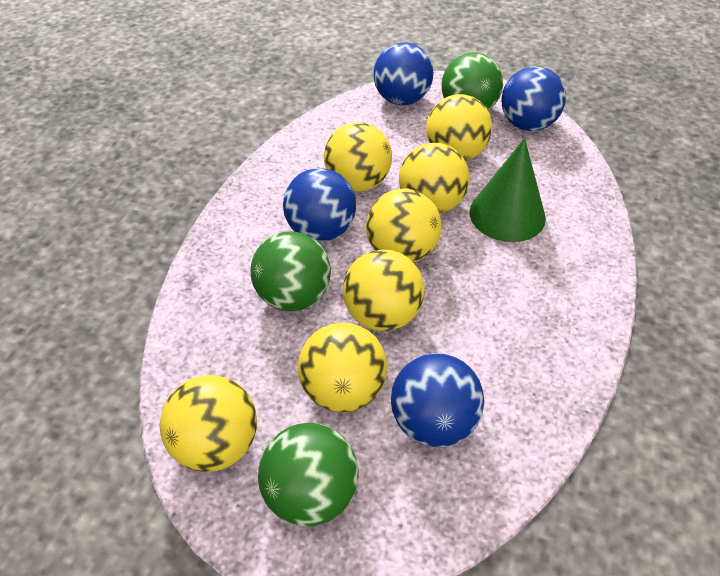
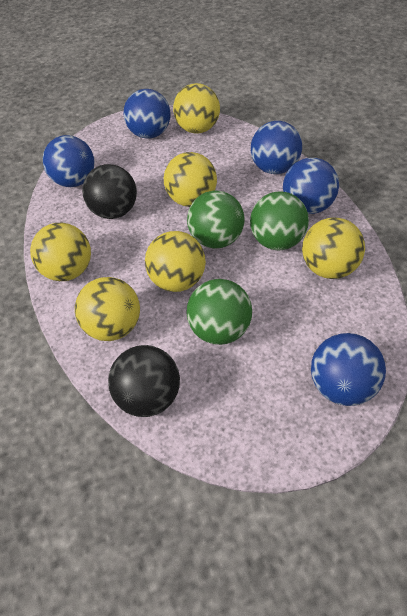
black ball: 0 -> 2
blue ball: 4 -> 5
green cone: 1 -> 0
yellow ball: 7 -> 6

